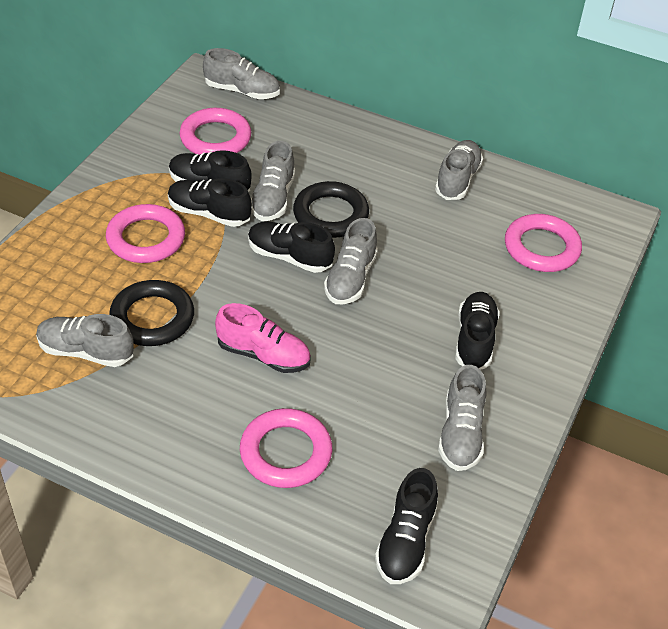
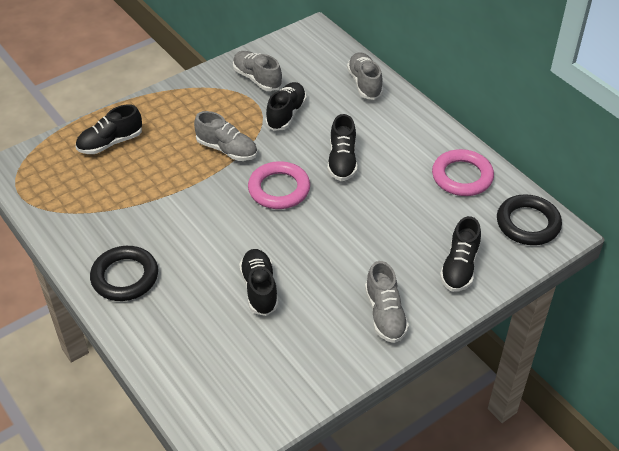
grey shoe: 6 -> 4
pink ring: 4 -> 2
pink shoe: 1 -> 0

